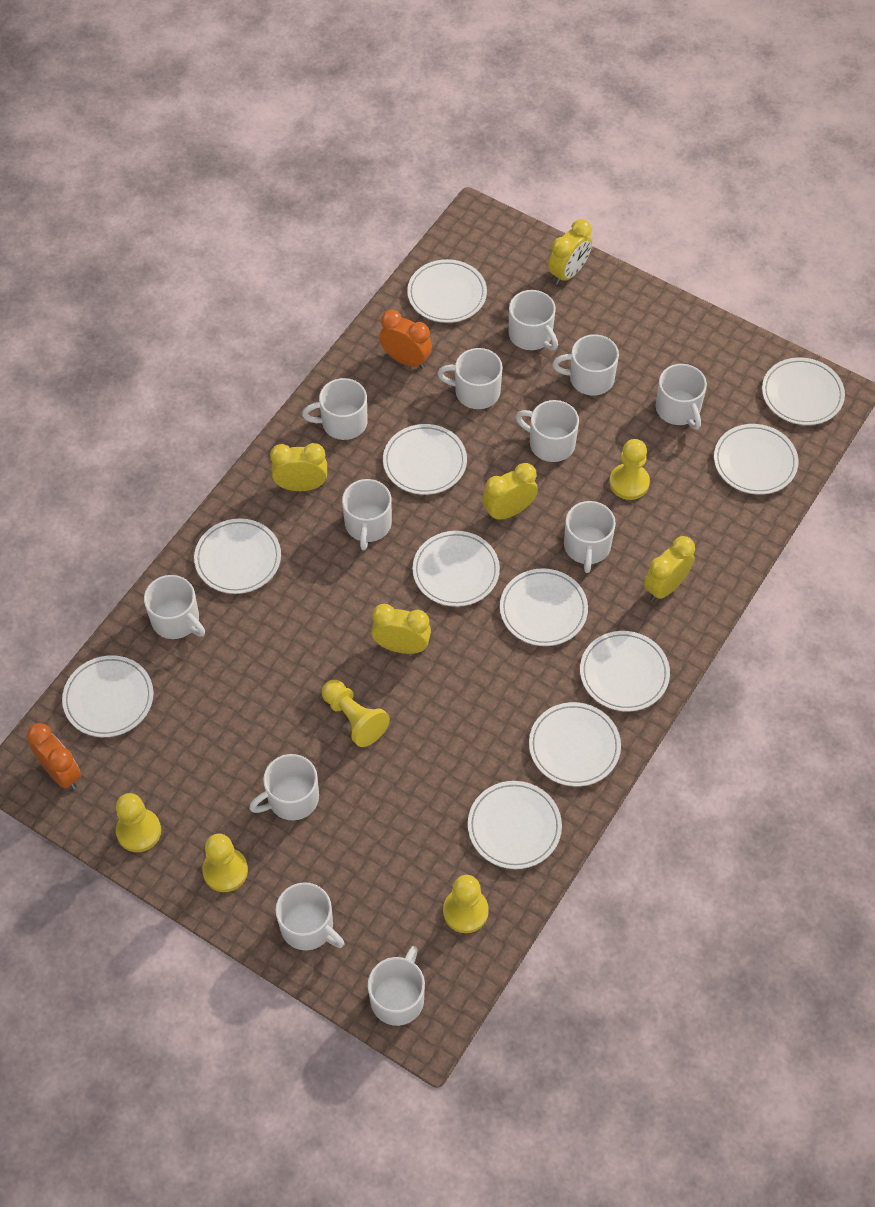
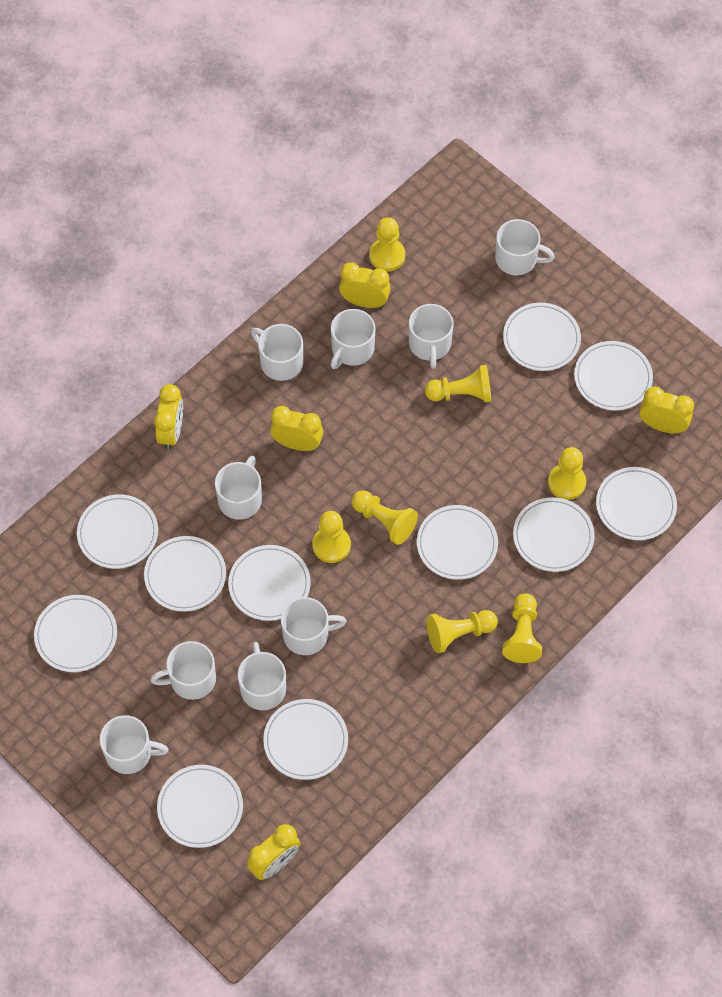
orange clock: 2 -> 0
white mug: 12 -> 9
yellow pawn: 5 -> 7

